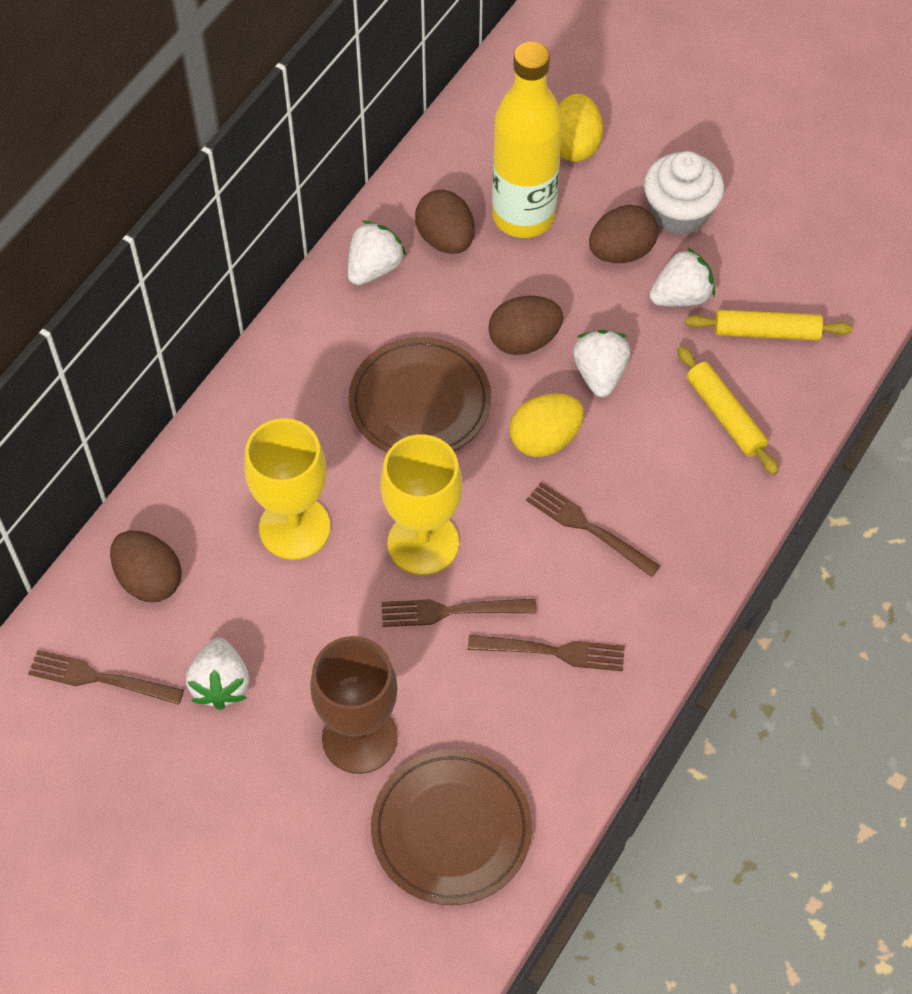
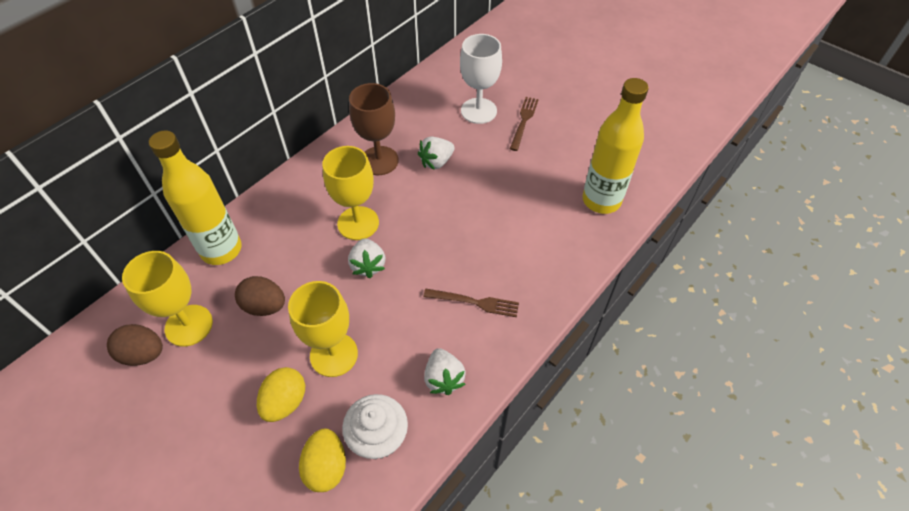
brown egg: 4 -> 2
brown fork: 4 -> 2
brown plate: 2 -> 0
white goblet: 0 -> 1
white strawberry: 4 -> 3
yellow bottle: 1 -> 2
yellow goblet: 2 -> 3
yellow rolling pin: 2 -> 0

